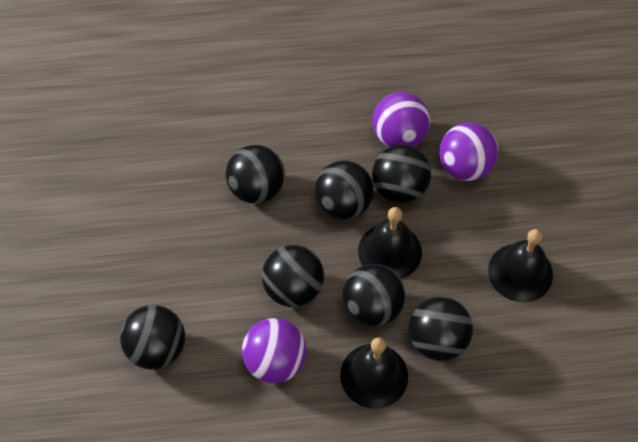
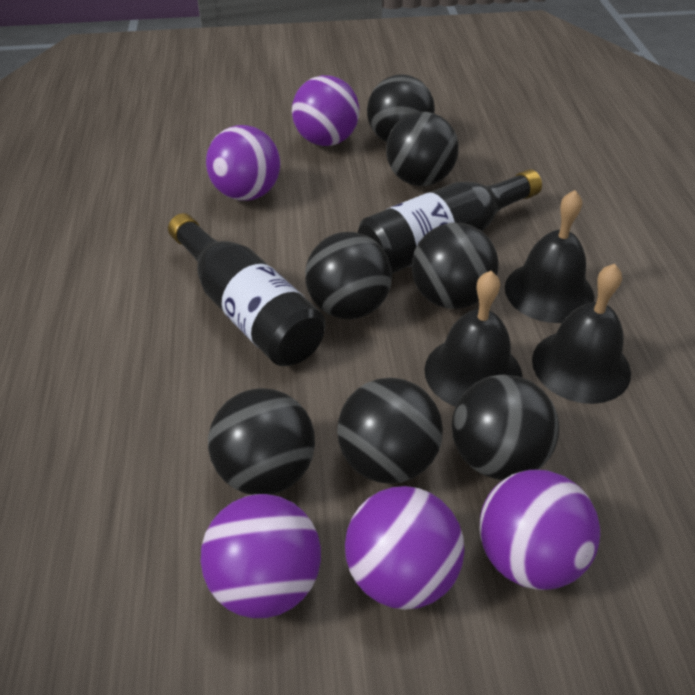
black bottle: 0 -> 2
purple ball: 3 -> 5

